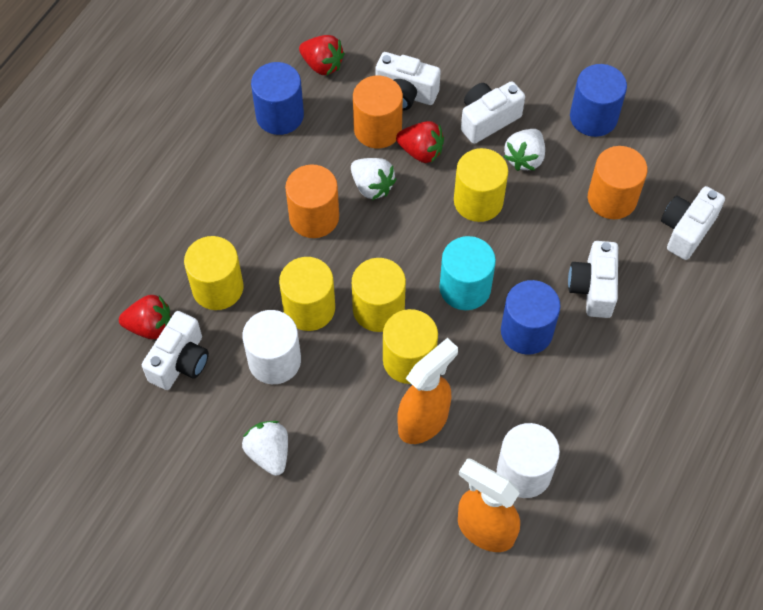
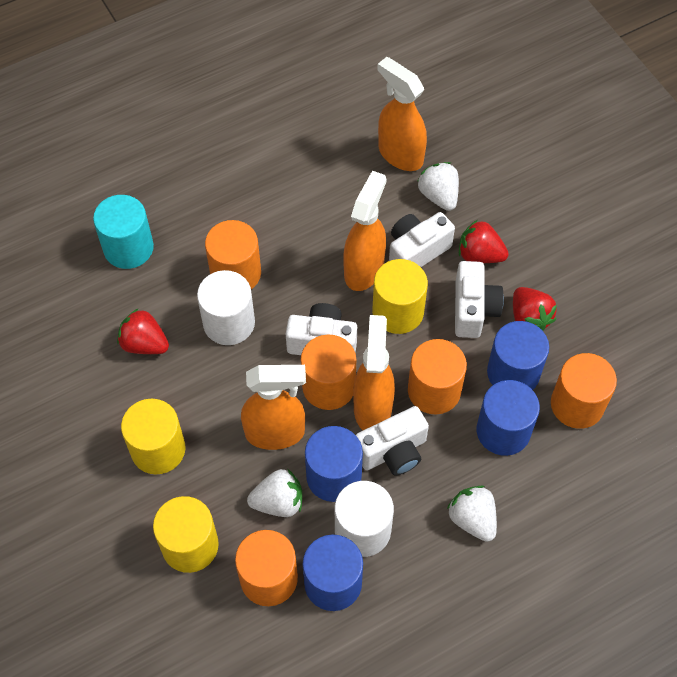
blue cylinder: 3 -> 4
orange cylinder: 3 -> 5
orange spray bottle: 2 -> 4
white camera: 5 -> 4
yellow cylinder: 5 -> 3

